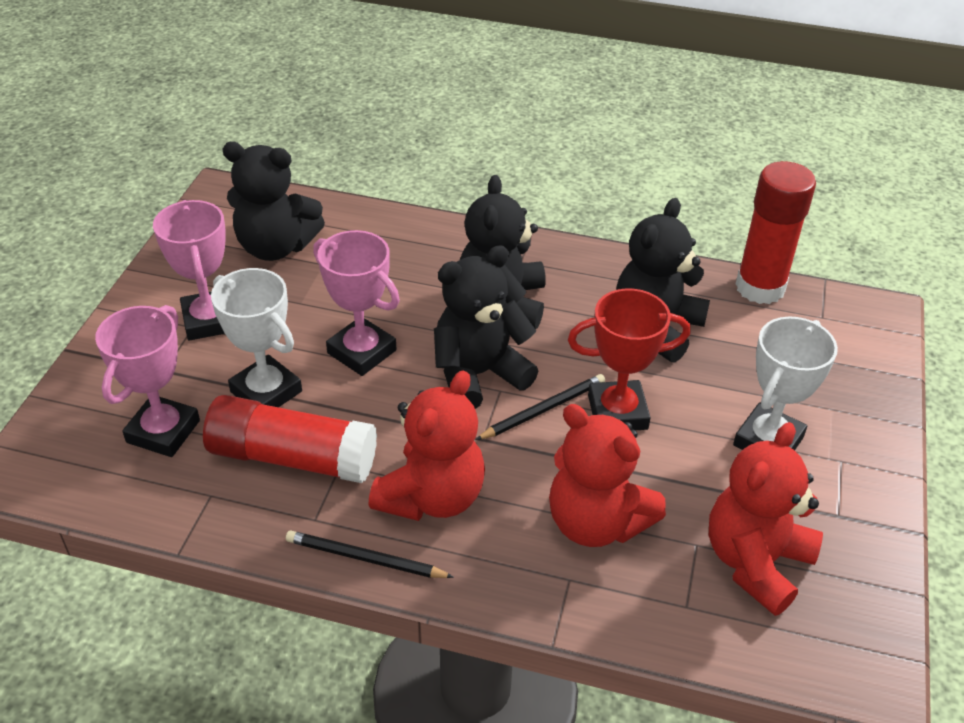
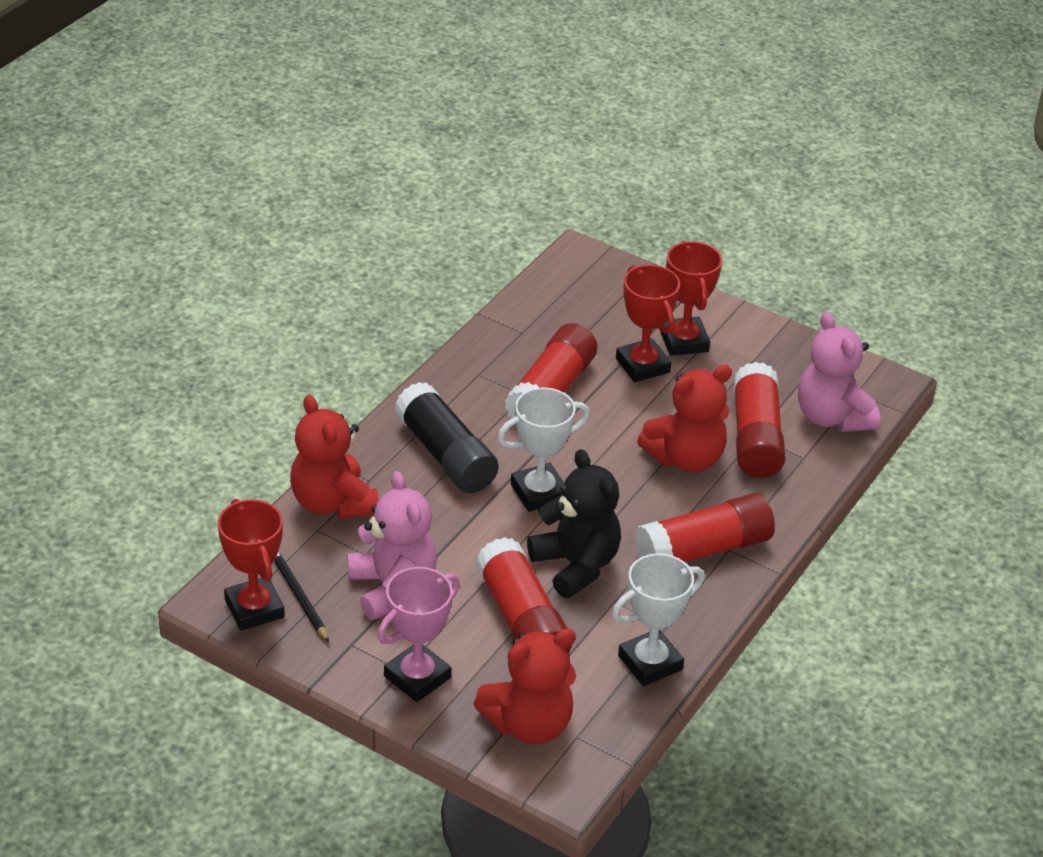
black glue stick: 0 -> 1
black pencil: 2 -> 1
black teddy bear: 4 -> 1
pink teddy bear: 0 -> 2
pink trophy: 3 -> 1
red glue stick: 2 -> 4
red trophy: 1 -> 3

